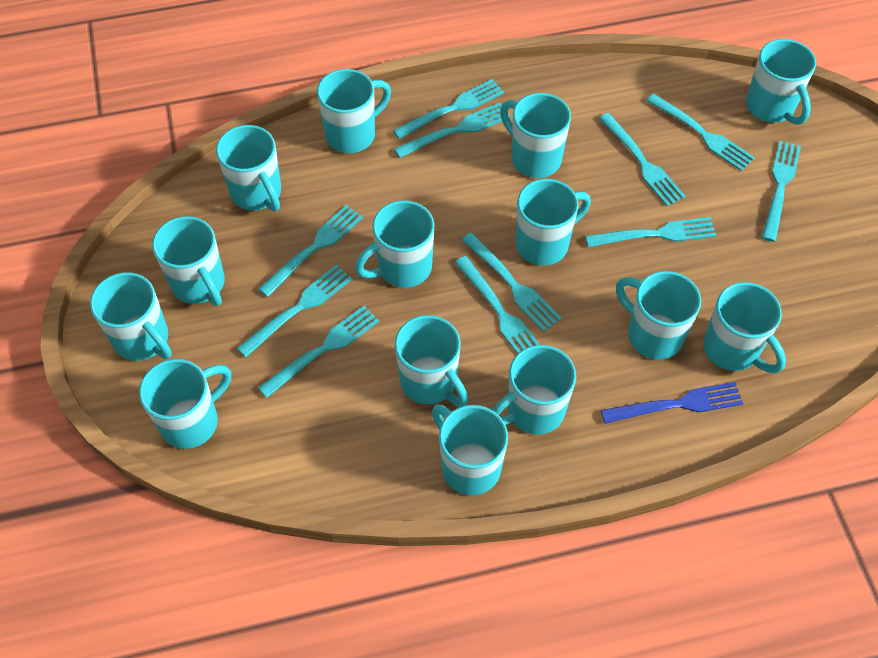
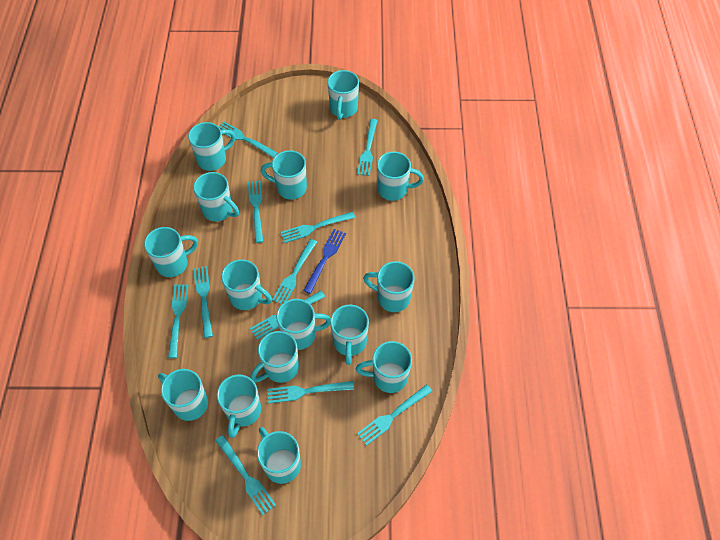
turquoise mug: 14 -> 15

